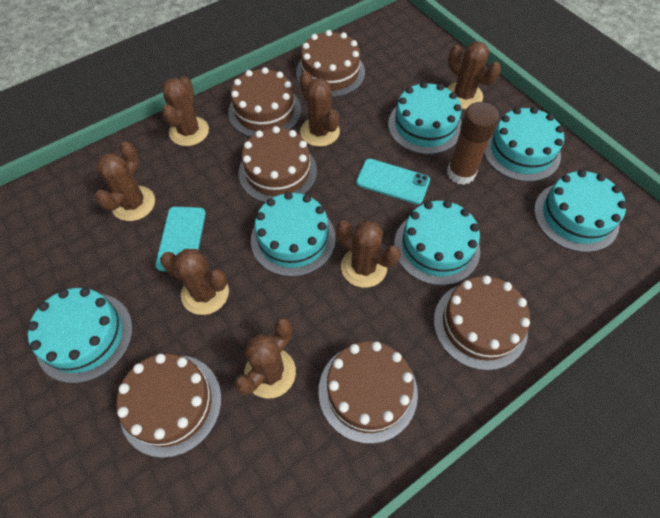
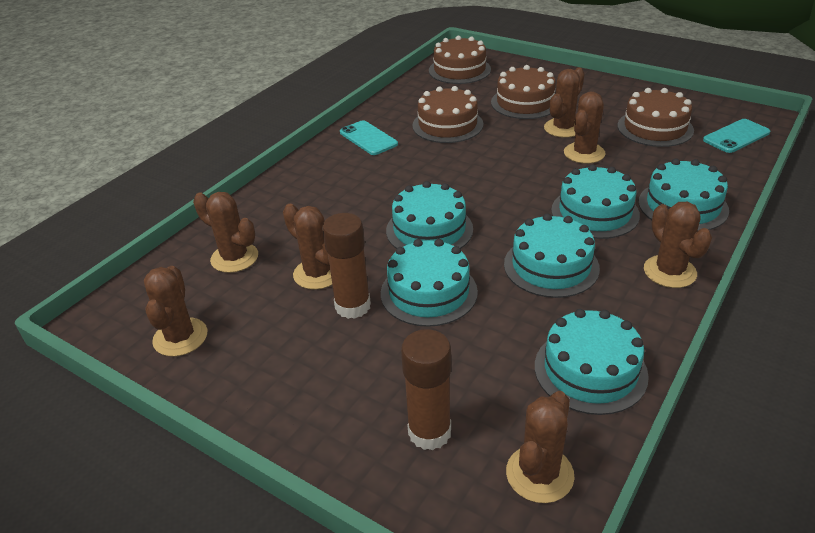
brown cake: 6 -> 4
brown glue stick: 1 -> 2

